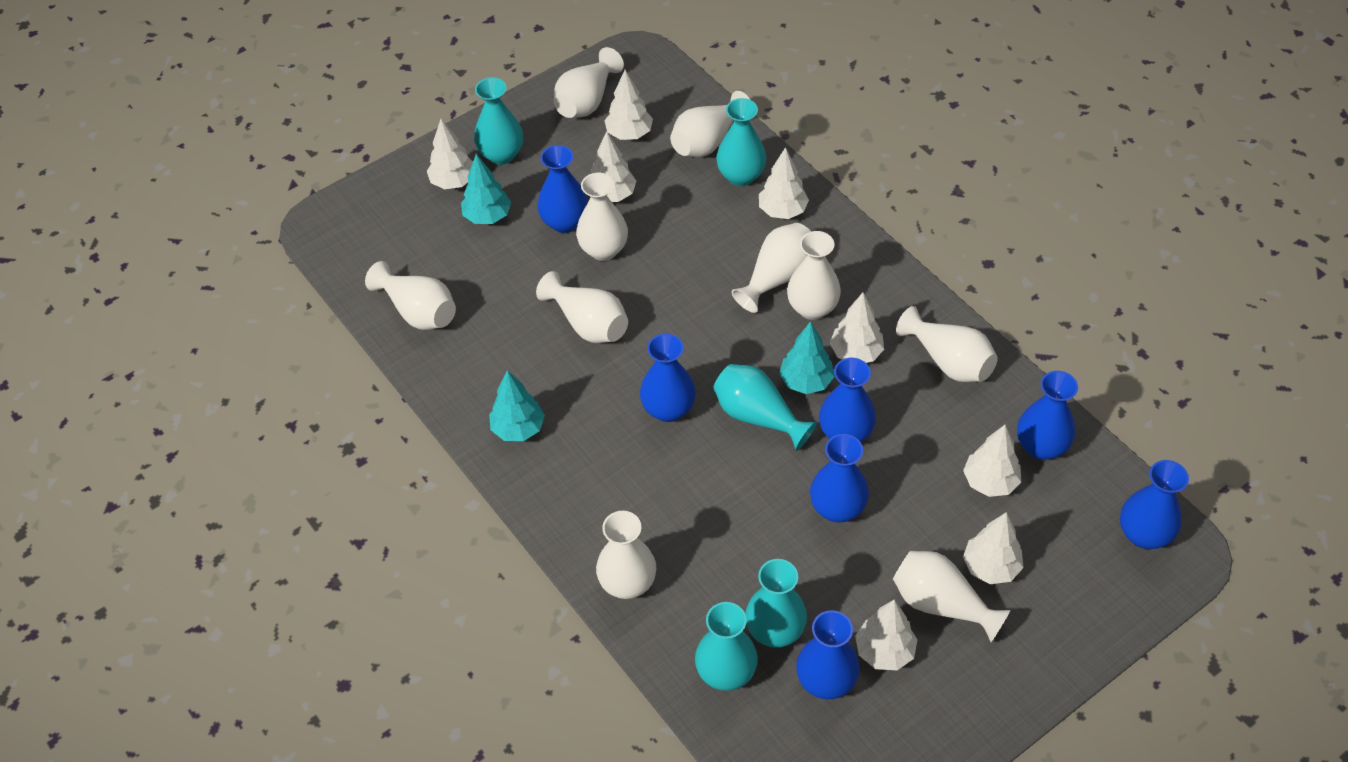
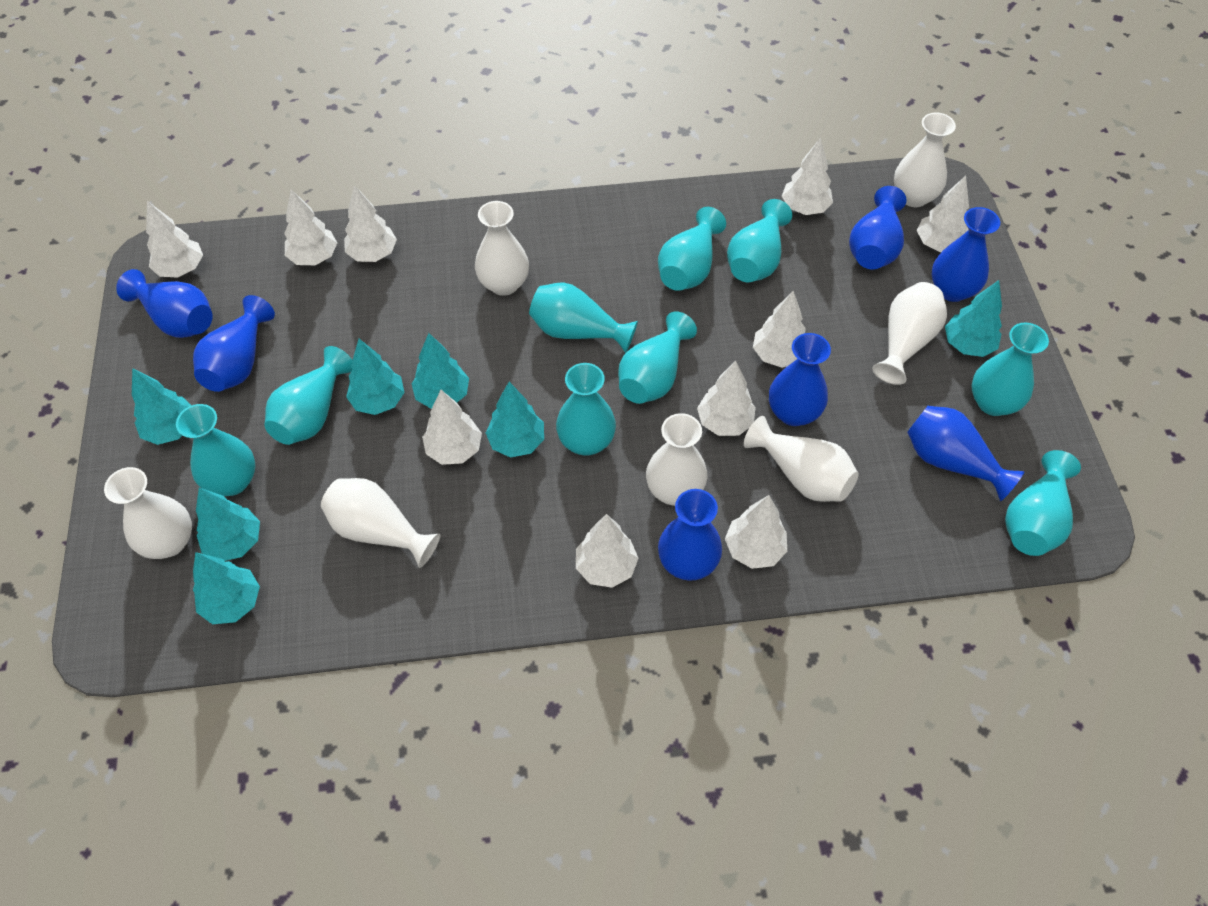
turquoise tree: 3 -> 7
turquoise vase: 5 -> 9
white tree: 8 -> 10
white vase: 10 -> 7

